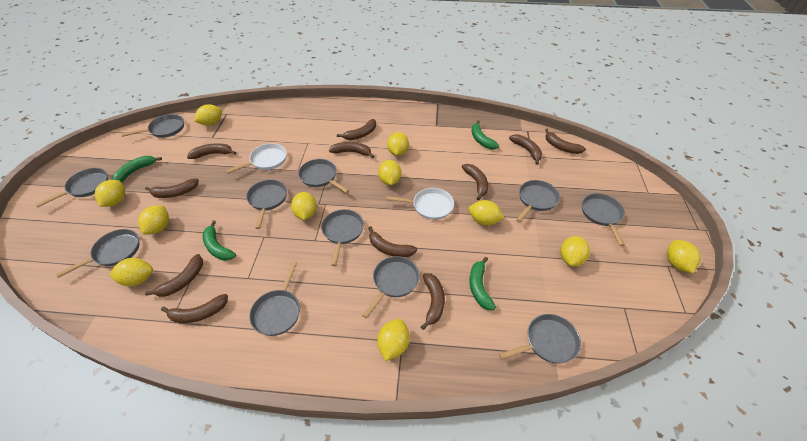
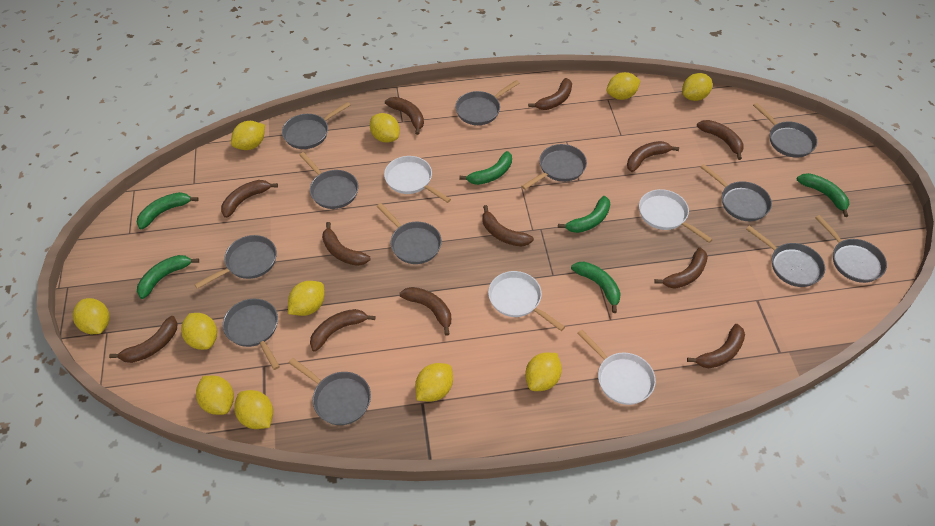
brown banana: 11 -> 12
green banana: 4 -> 6
grey pan: 11 -> 12
white pan: 2 -> 4

